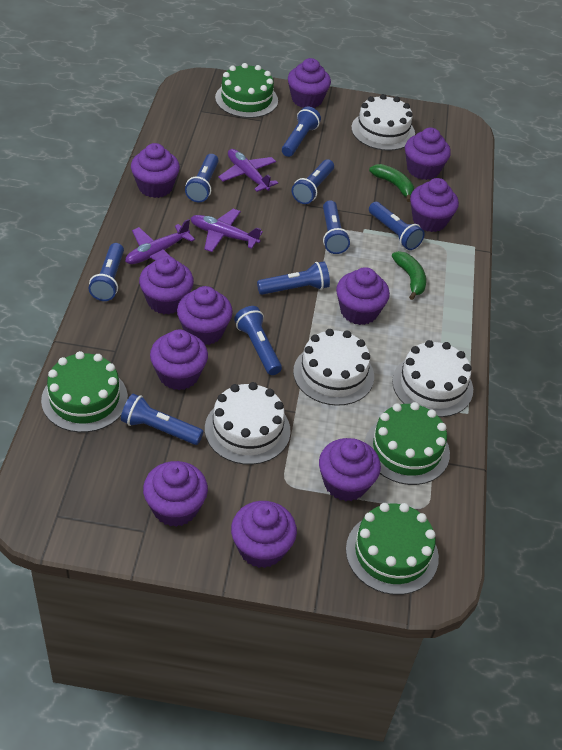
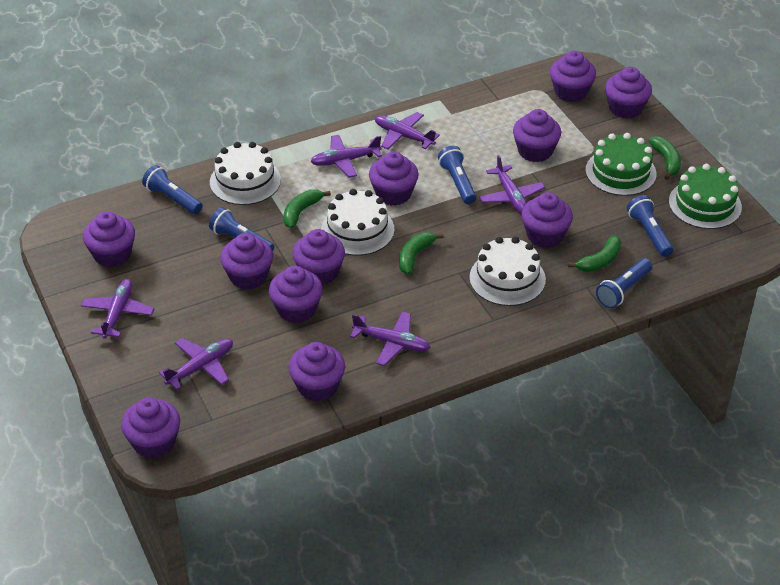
blue flashlight: 9 -> 5
green banana: 2 -> 4
green cake: 4 -> 2
purple plane: 3 -> 6
white cake: 4 -> 3

